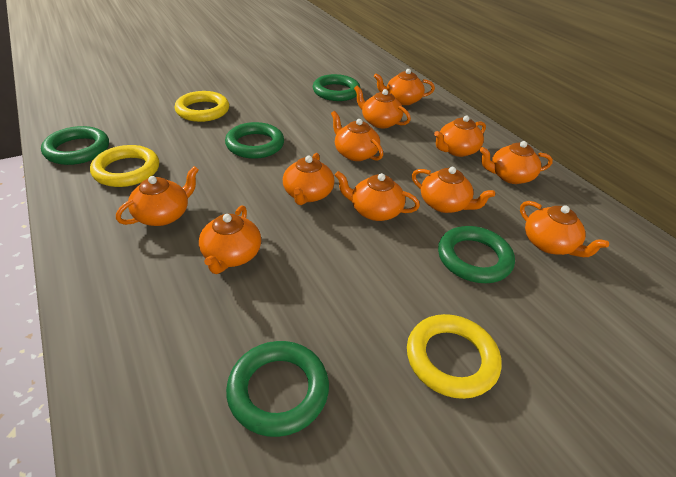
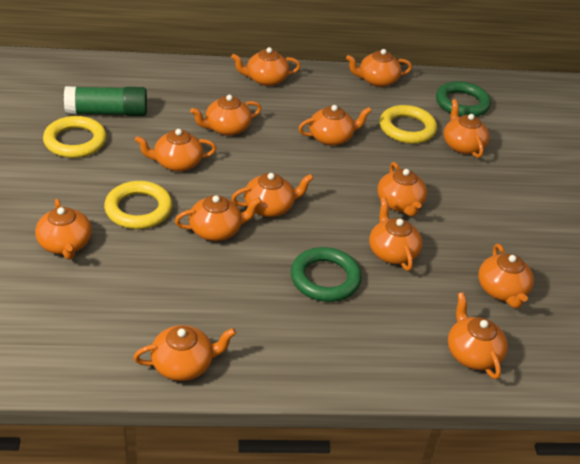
green glue stick: 0 -> 1
green ring: 5 -> 2
orange teapot: 11 -> 14

